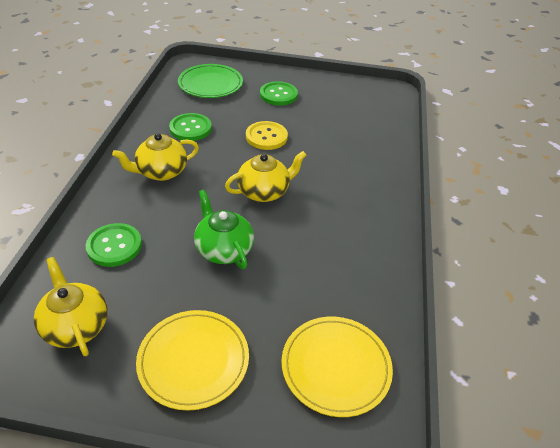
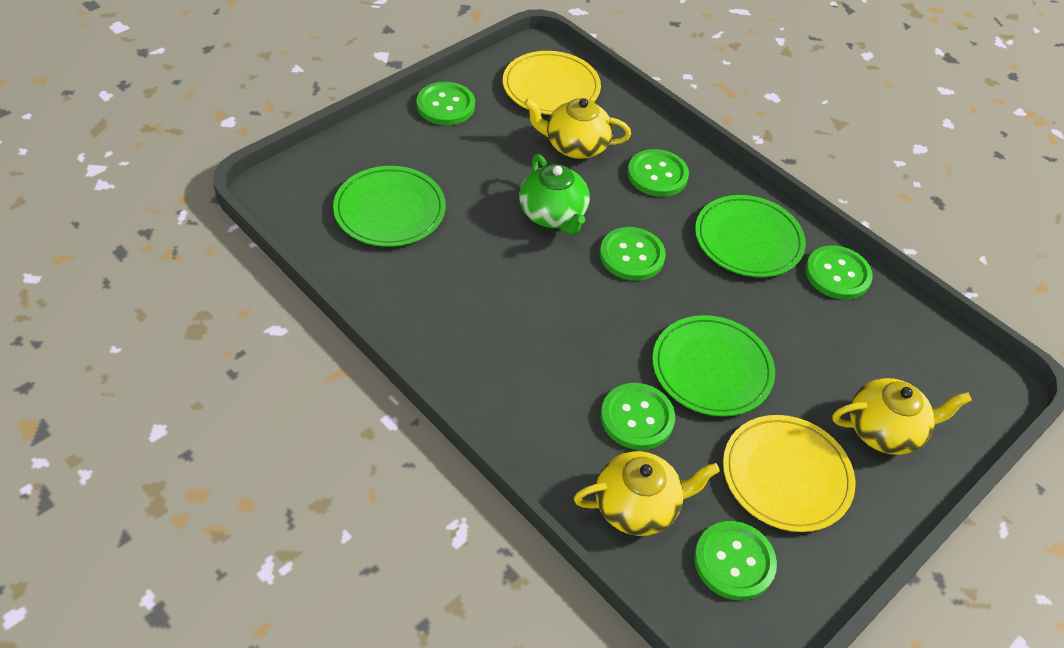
green button: 3 -> 6
green plate: 1 -> 3
yellow button: 1 -> 0

